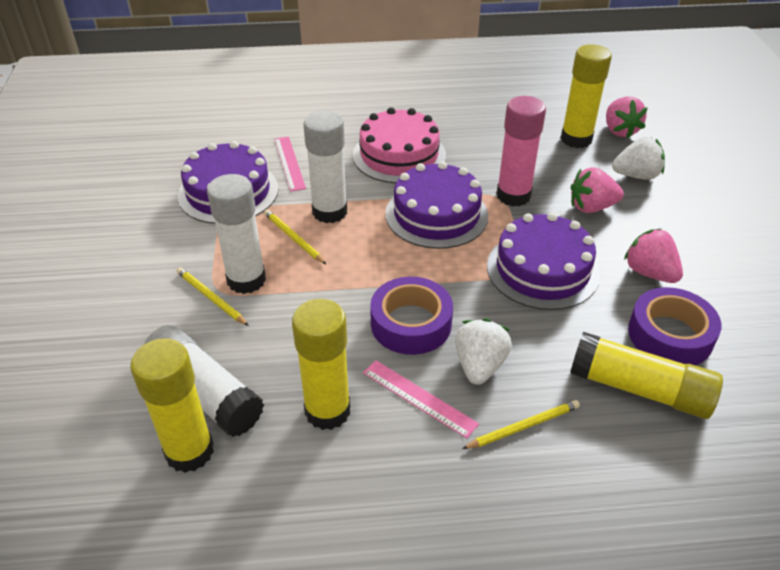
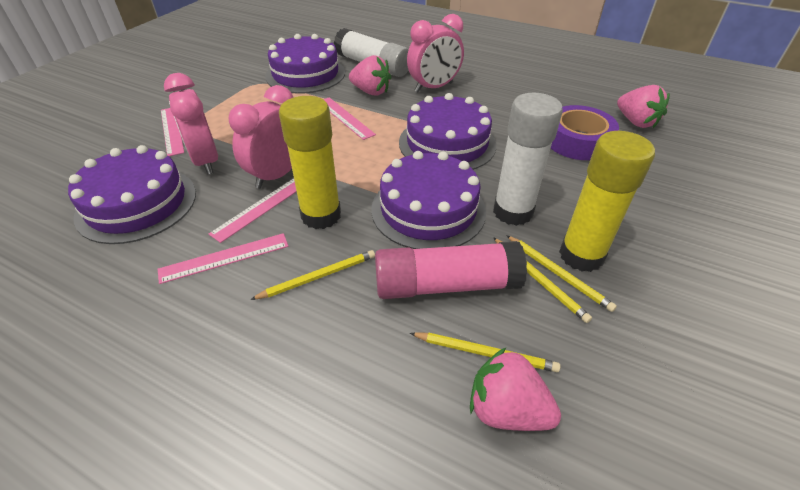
pink cake: 1 -> 0
pink clock: 0 -> 3
pink ruler: 2 -> 4
purple cake: 3 -> 4
purple tape: 2 -> 1
white glue stick: 3 -> 2
white strawberry: 2 -> 0
yellow glue stick: 4 -> 2
yellow pencil: 3 -> 4

